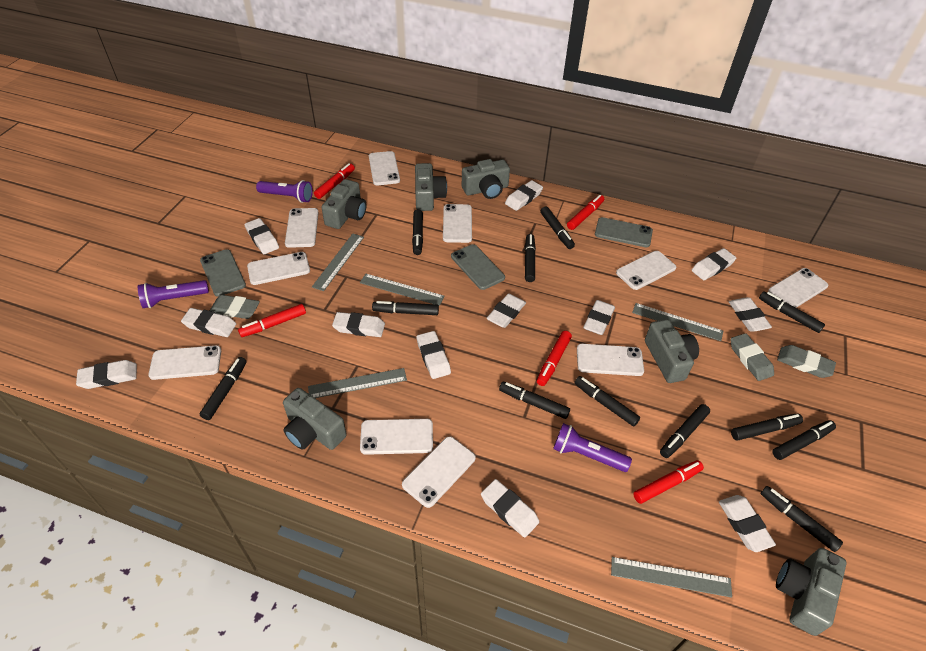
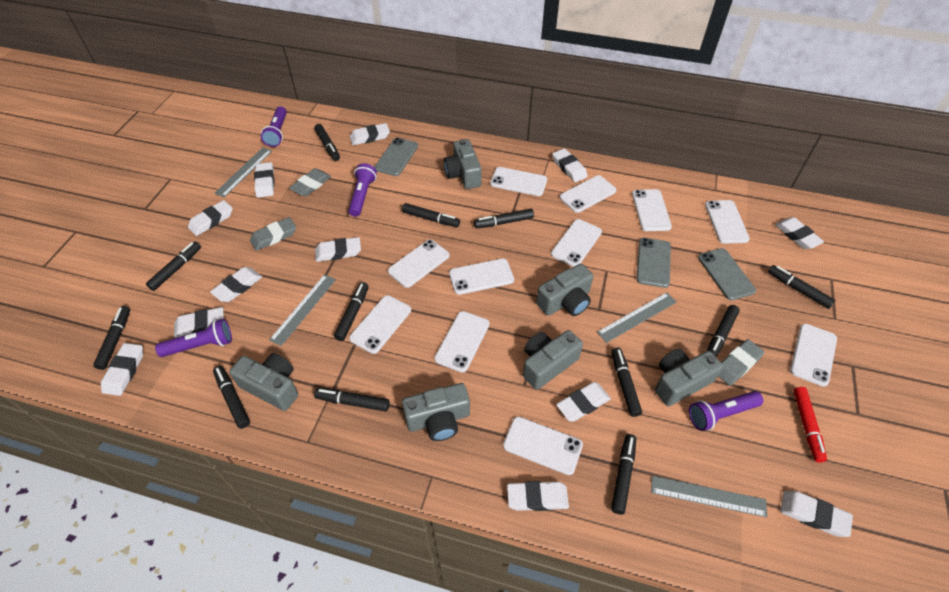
grey ruler: 5 -> 4
purple flashlight: 3 -> 4
red marker: 5 -> 1
white phone: 10 -> 11

